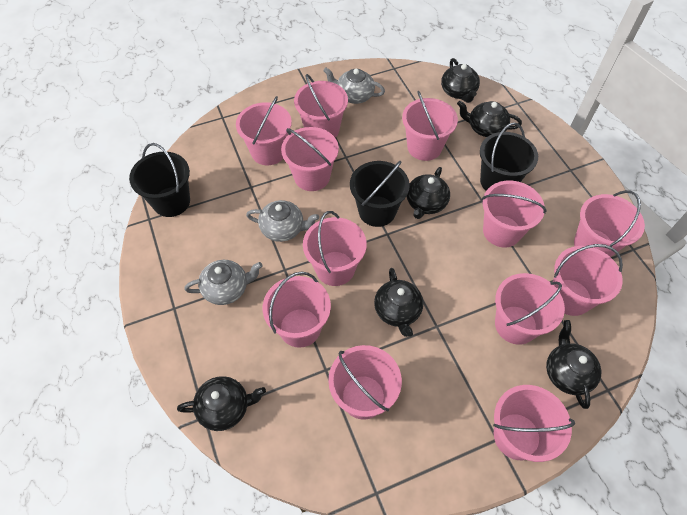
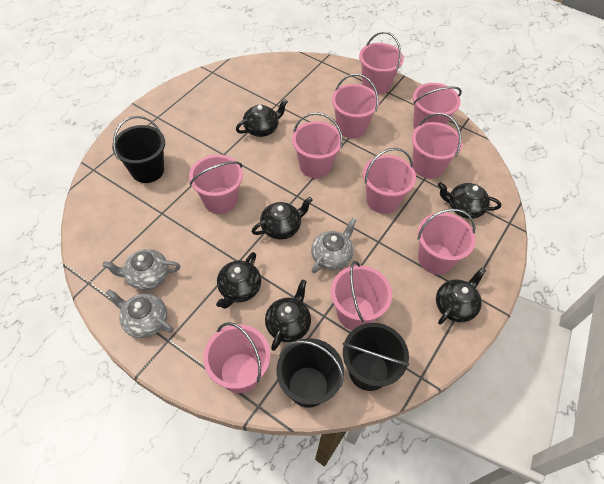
pink bucket: 12 -> 10

